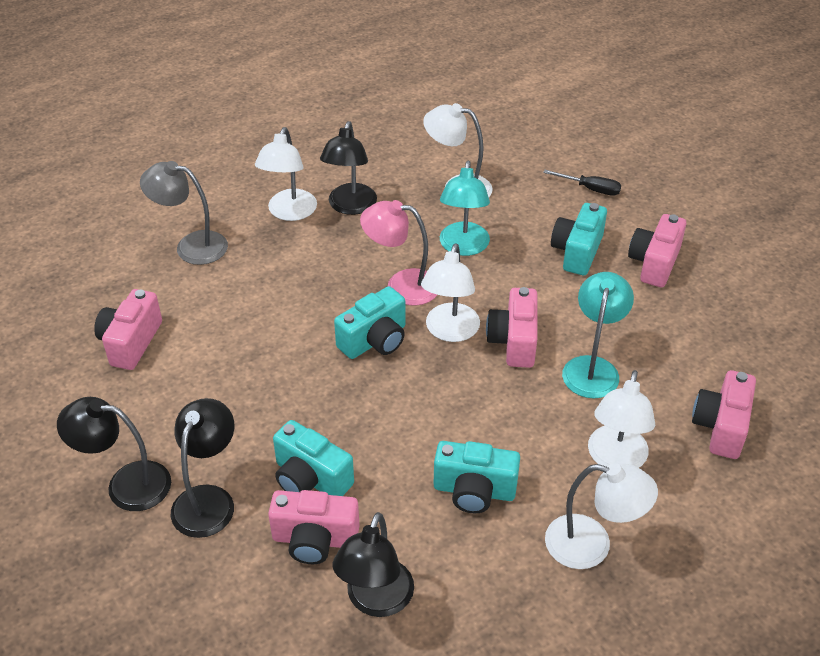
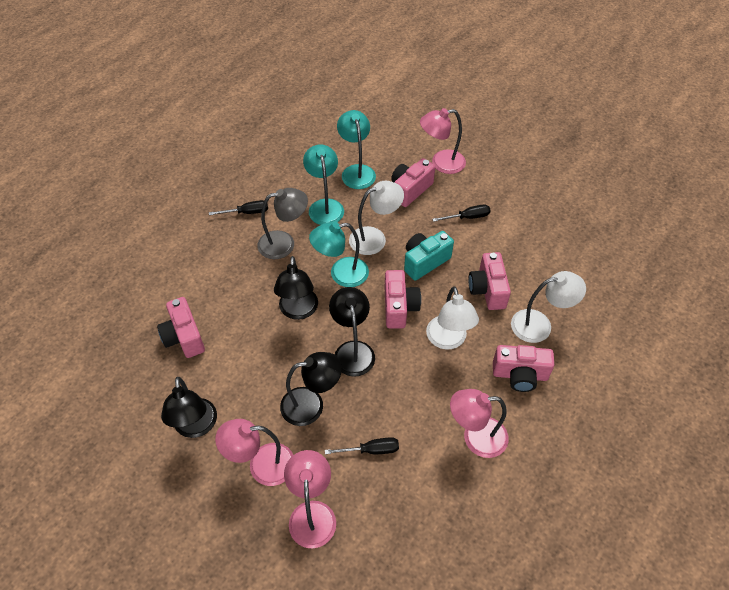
black screwdriver: 1 -> 3
pink lamp: 1 -> 4
turquoise camera: 4 -> 1
turquoise lamp: 2 -> 3
white lamp: 5 -> 3

